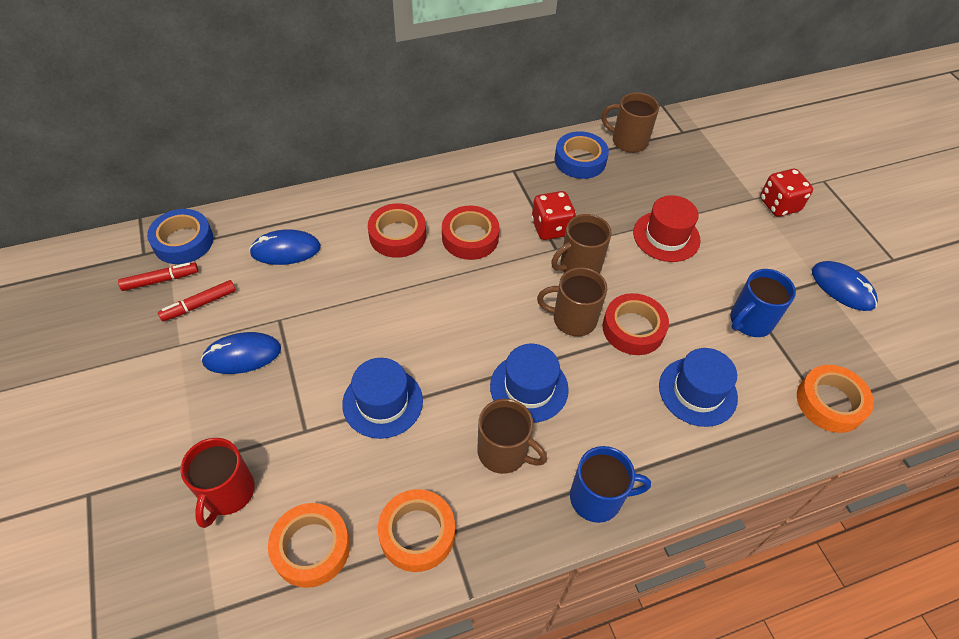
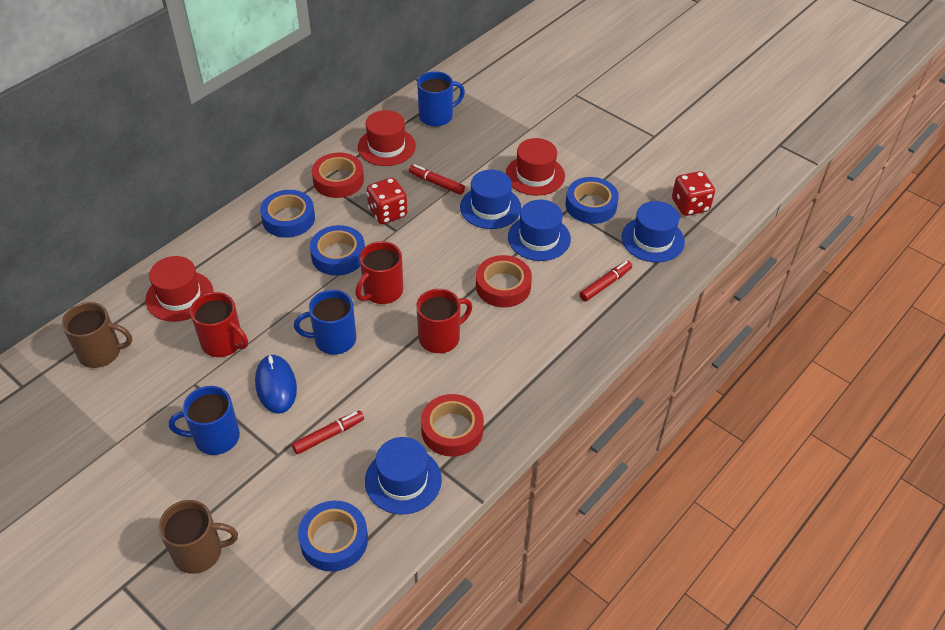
blue hat: 3 -> 4
blue mouse: 3 -> 1
blue mug: 2 -> 3
blue tape: 2 -> 4
brown mug: 4 -> 2
orange tape: 3 -> 0
red hat: 1 -> 3
red marker: 2 -> 3
red mug: 1 -> 3

